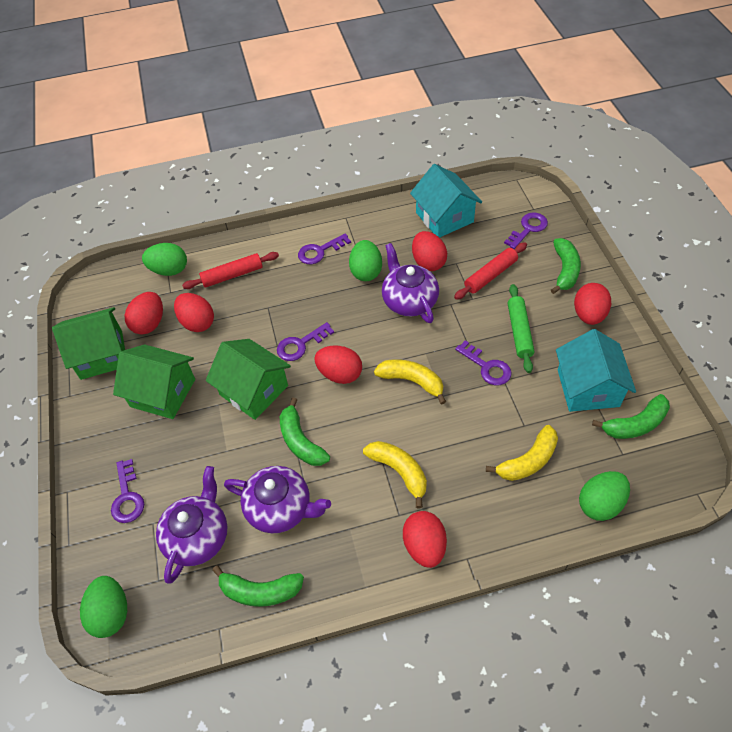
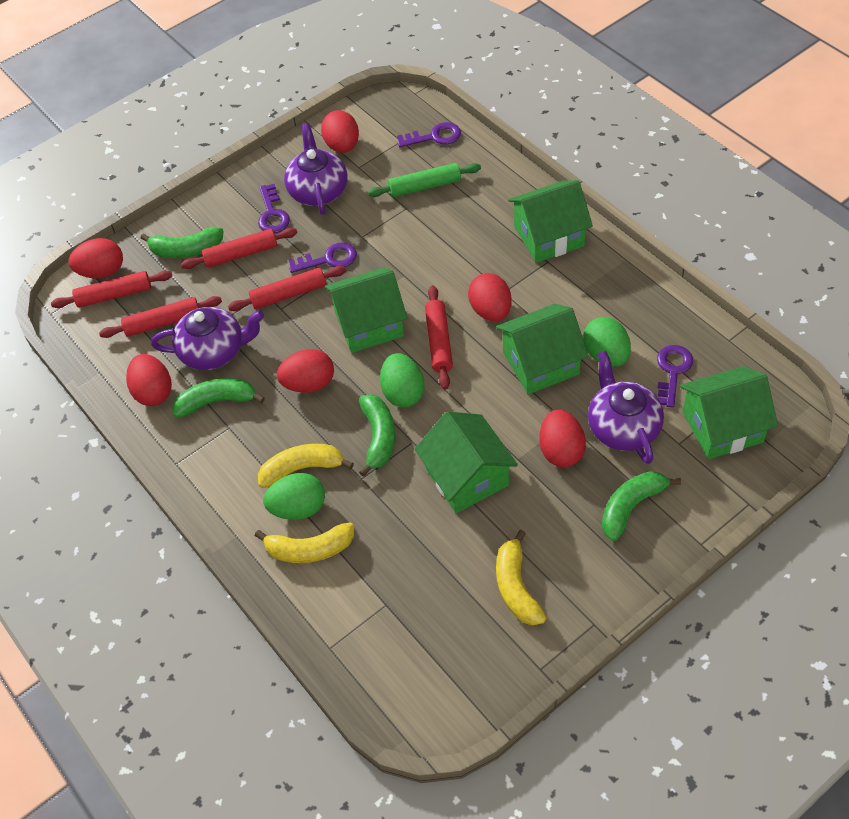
green egg: 4 -> 3
green house: 3 -> 5
purple key: 5 -> 4
red rolling pin: 2 -> 5
turquoise house: 2 -> 0

